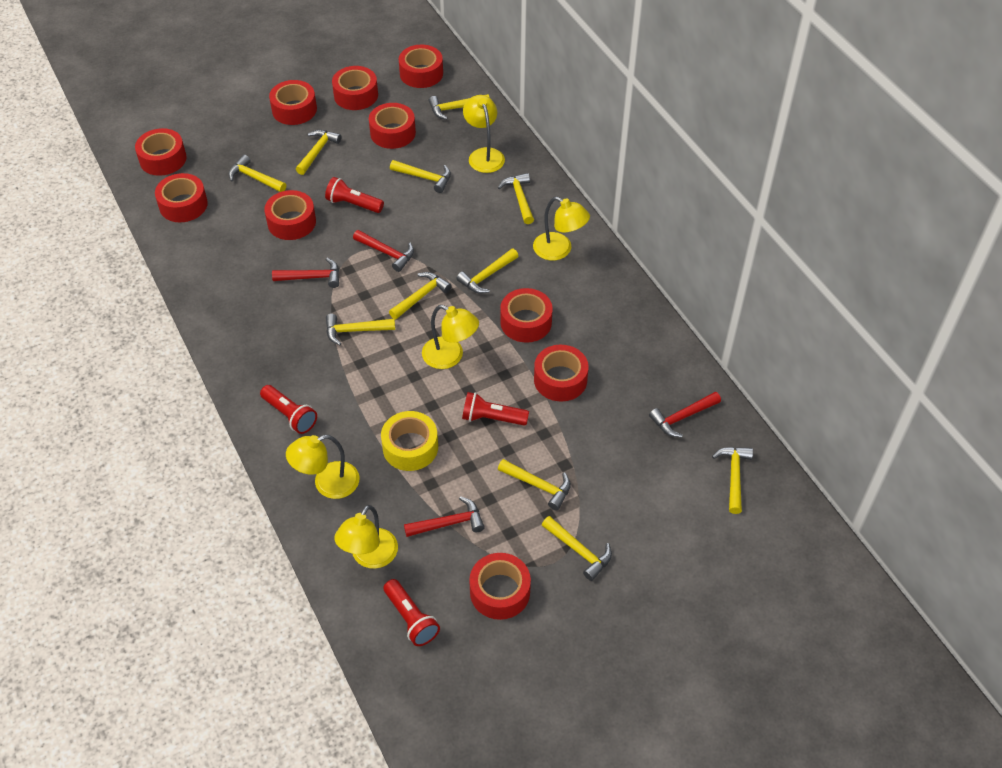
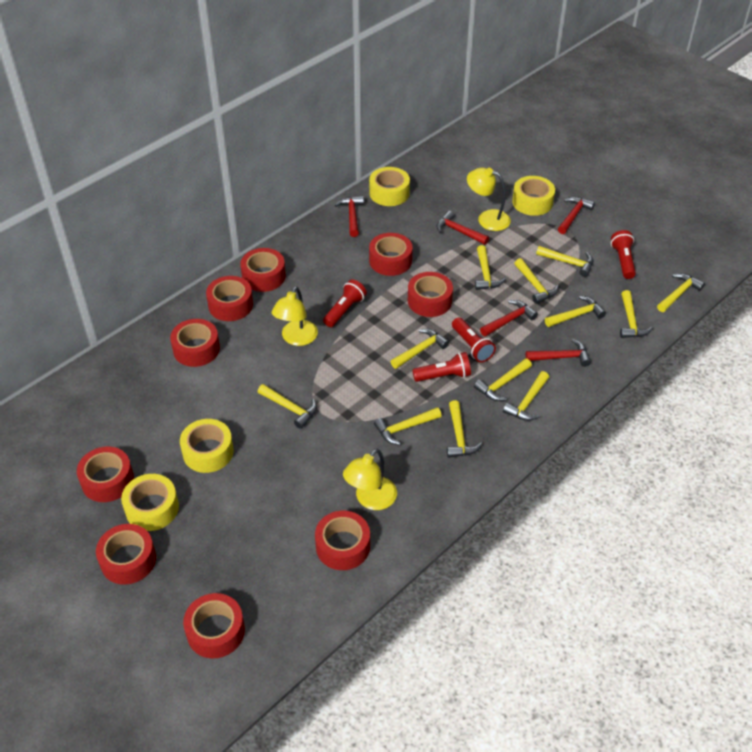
red hammer: 4 -> 5
red tape: 10 -> 9
yellow hammer: 11 -> 12
yellow lamp: 5 -> 3
yellow tape: 1 -> 4

